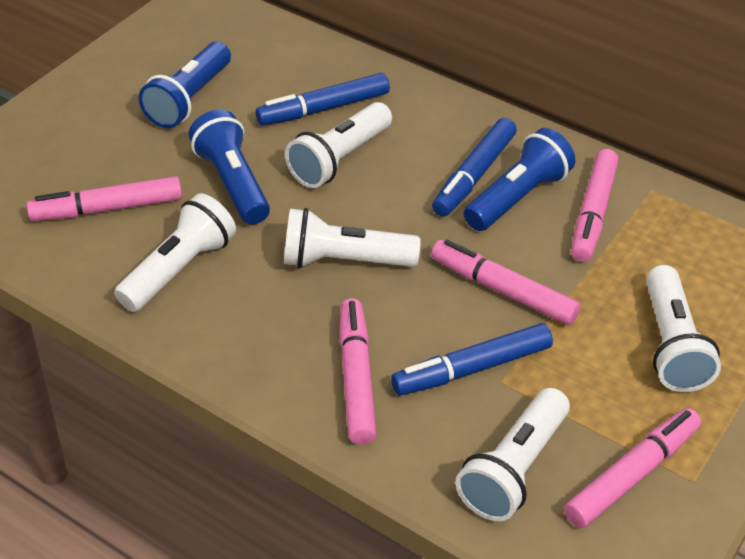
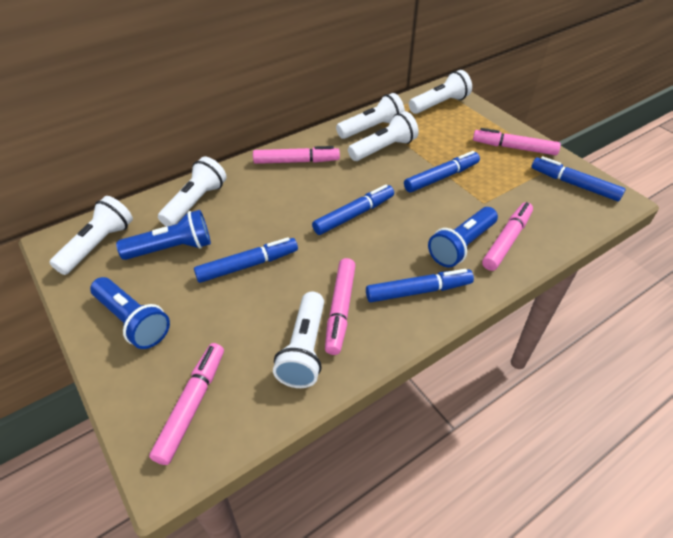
blue marker: 3 -> 5
white flashlight: 5 -> 6

